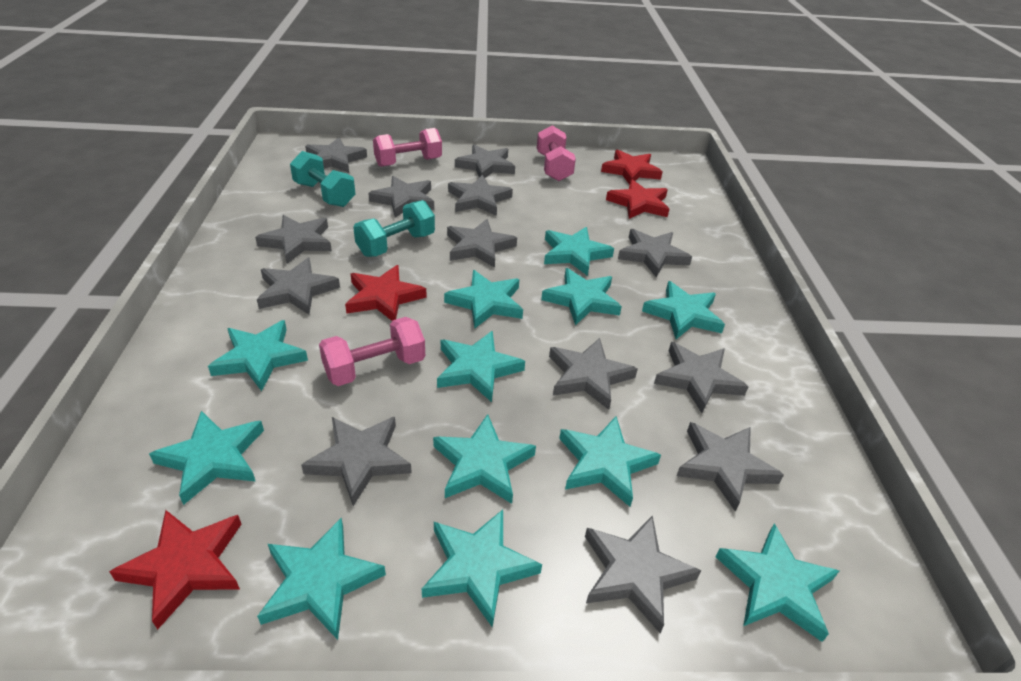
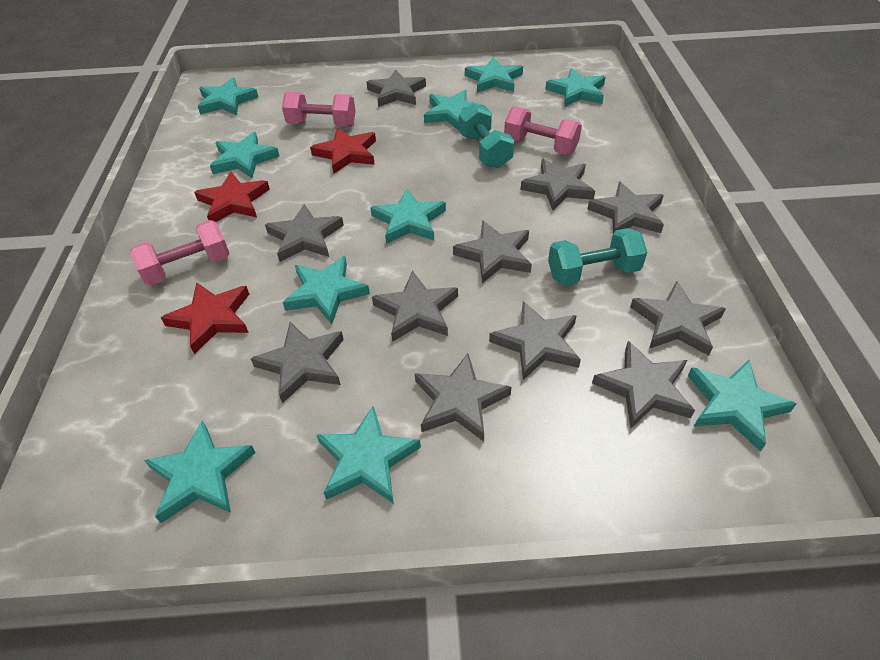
grey star: 13 -> 11
red star: 4 -> 3
turquoise star: 12 -> 10

